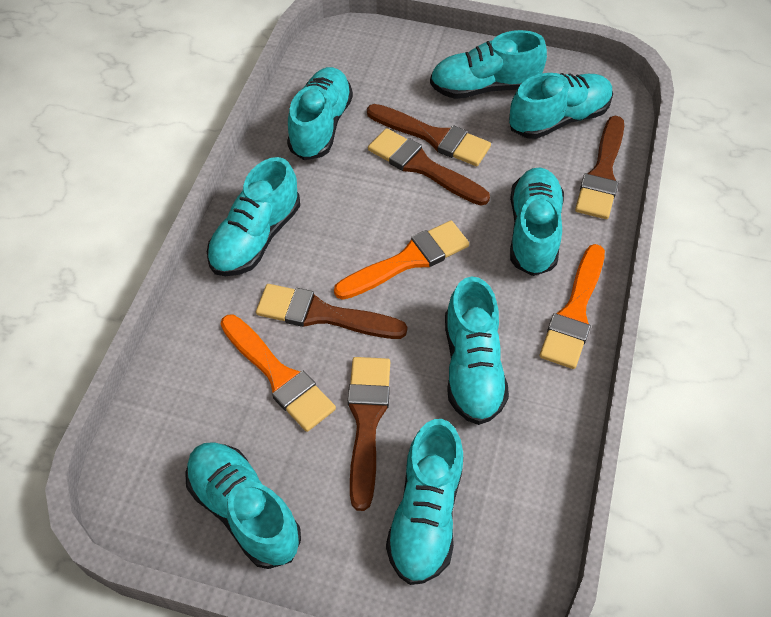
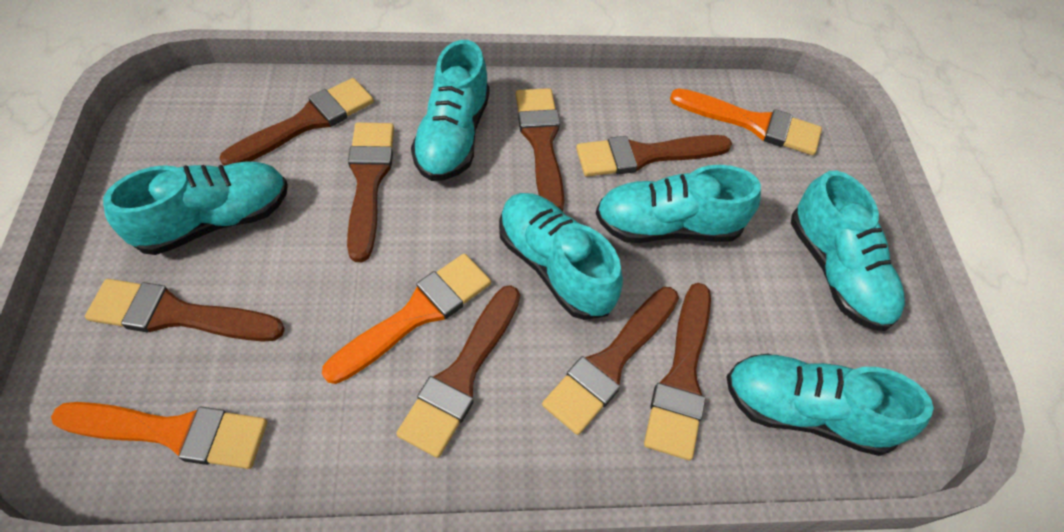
brown brush: 5 -> 8
turquoise shoe: 8 -> 6

